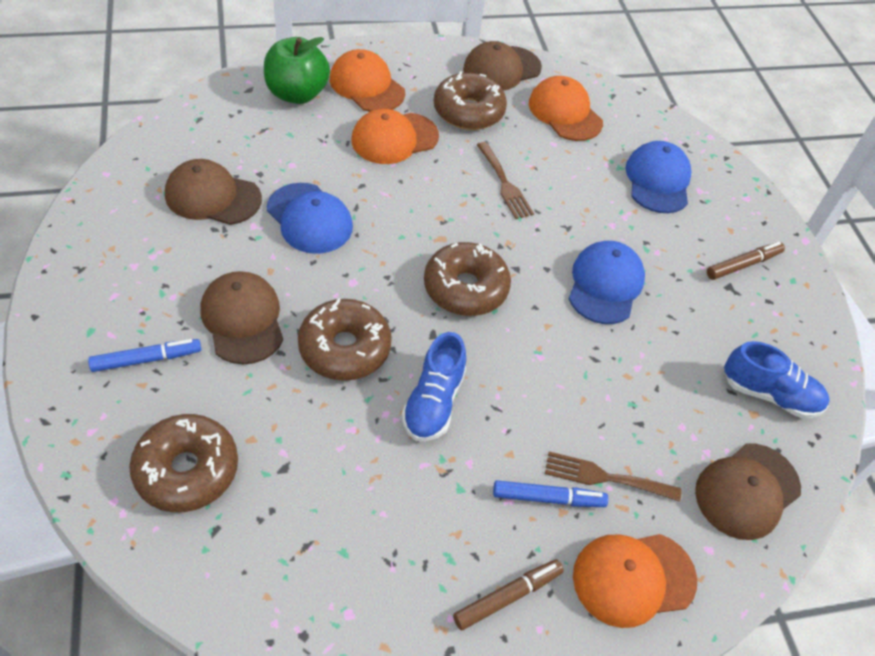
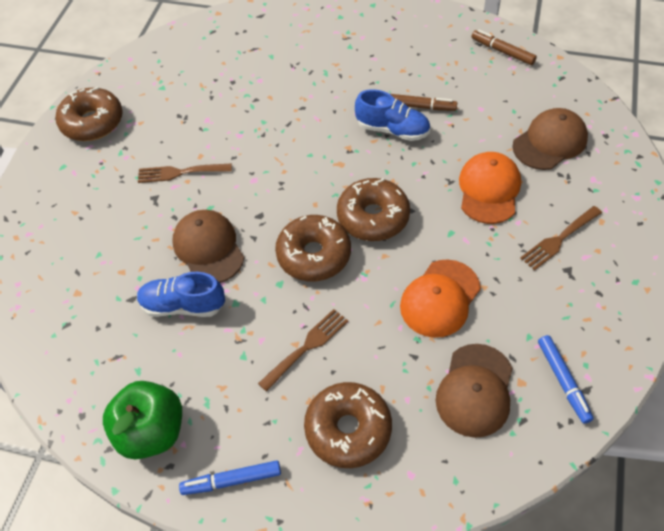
blue cap: 3 -> 0
brown cap: 4 -> 3
brown fork: 2 -> 3
orange cap: 4 -> 2

